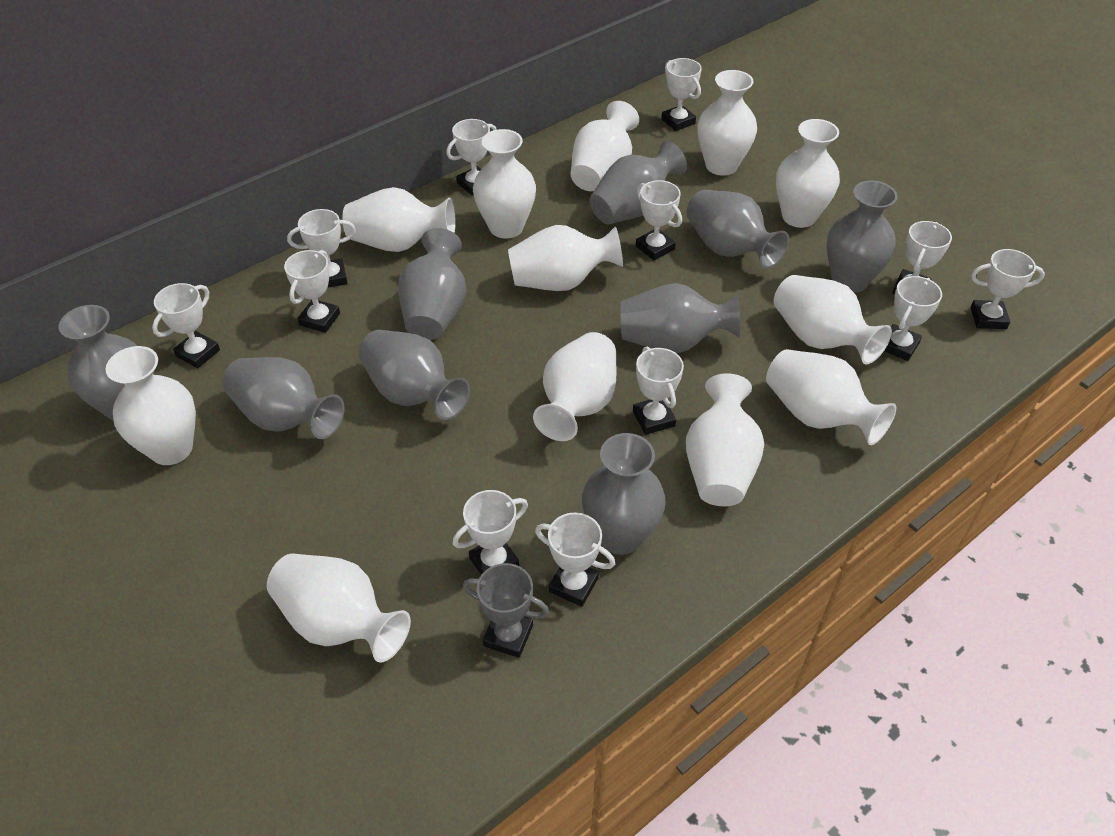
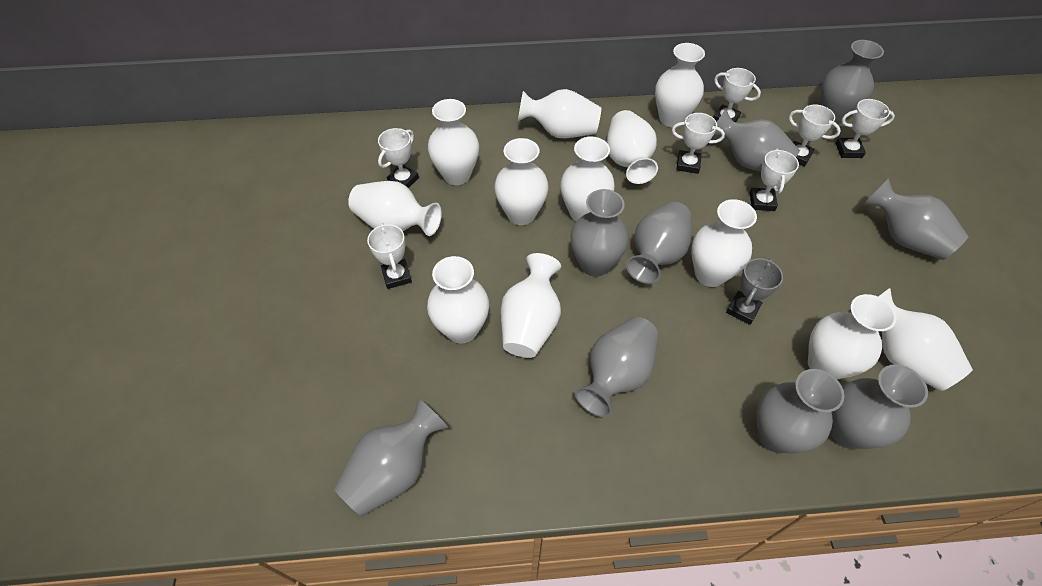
white trophy: 12 -> 7

